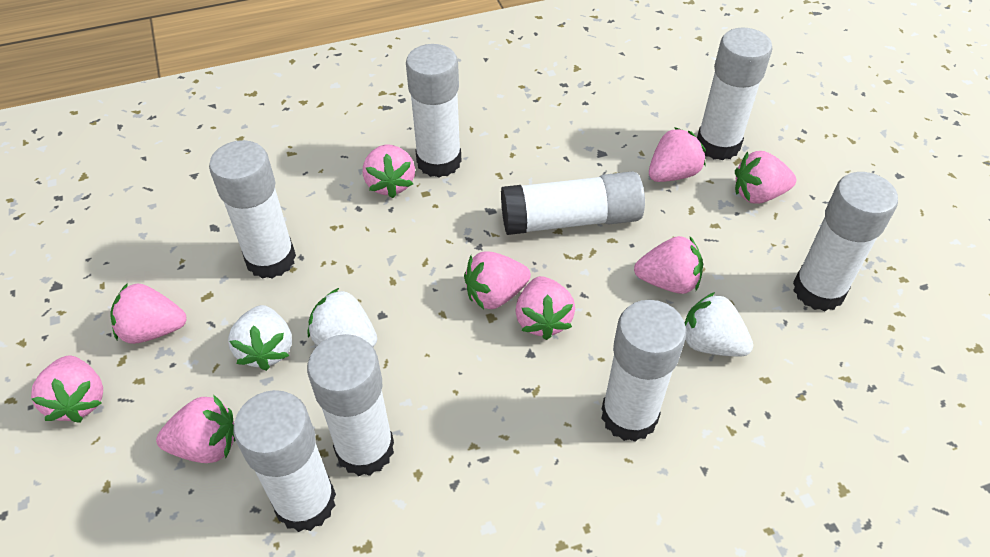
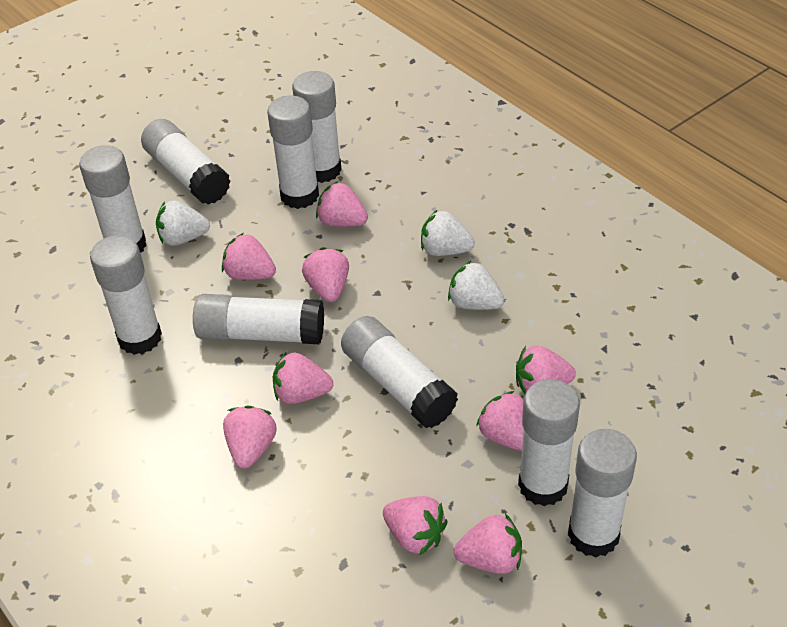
white glue stick: 8 -> 9

